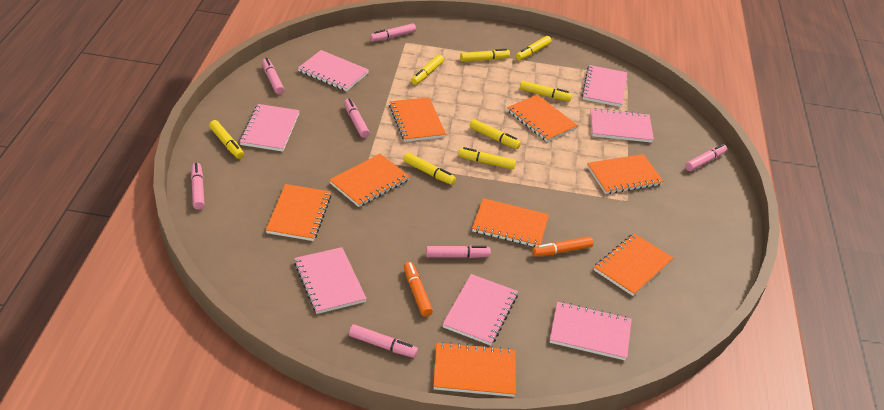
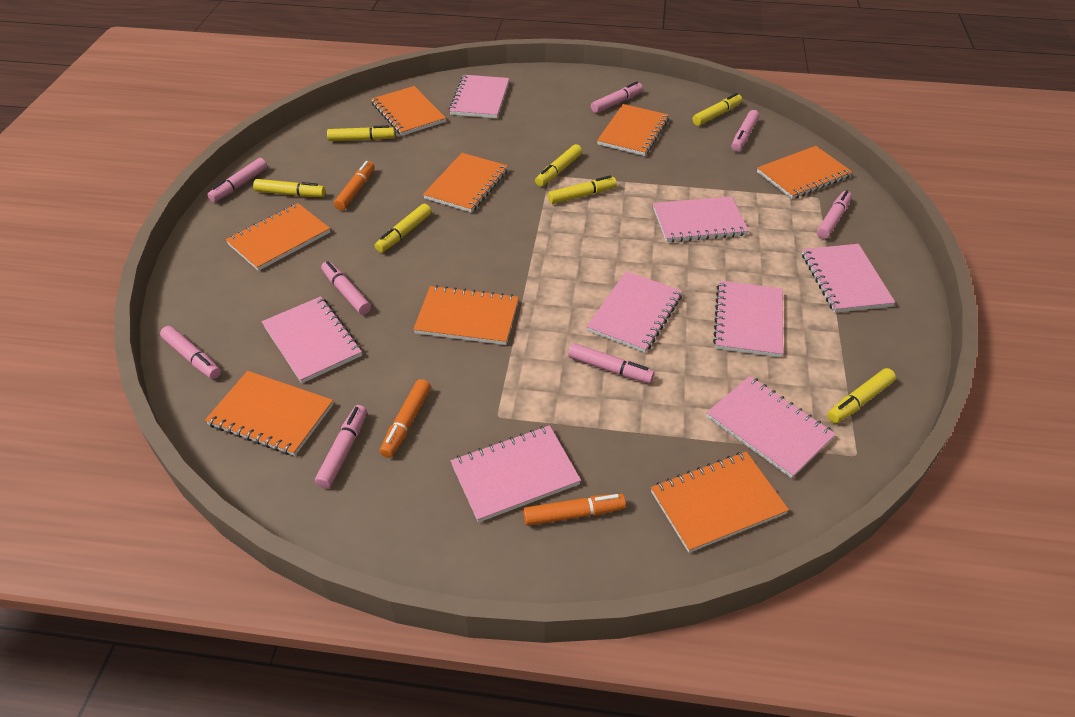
orange marker: 2 -> 3
pink marker: 7 -> 8
pink notebook: 7 -> 8
yellow marker: 8 -> 7

